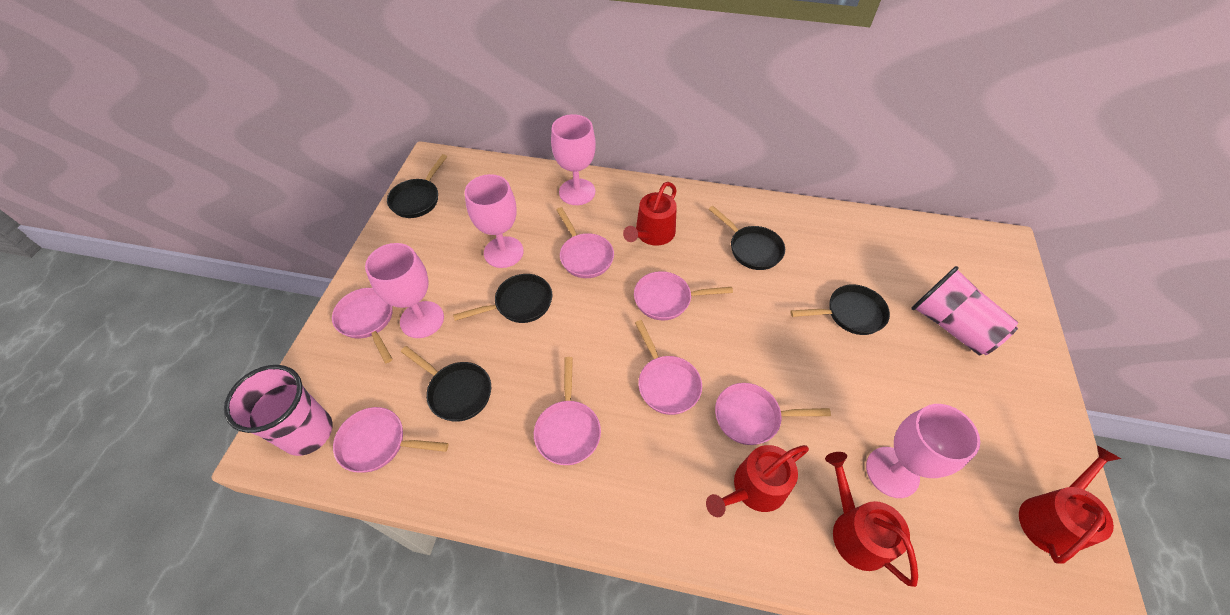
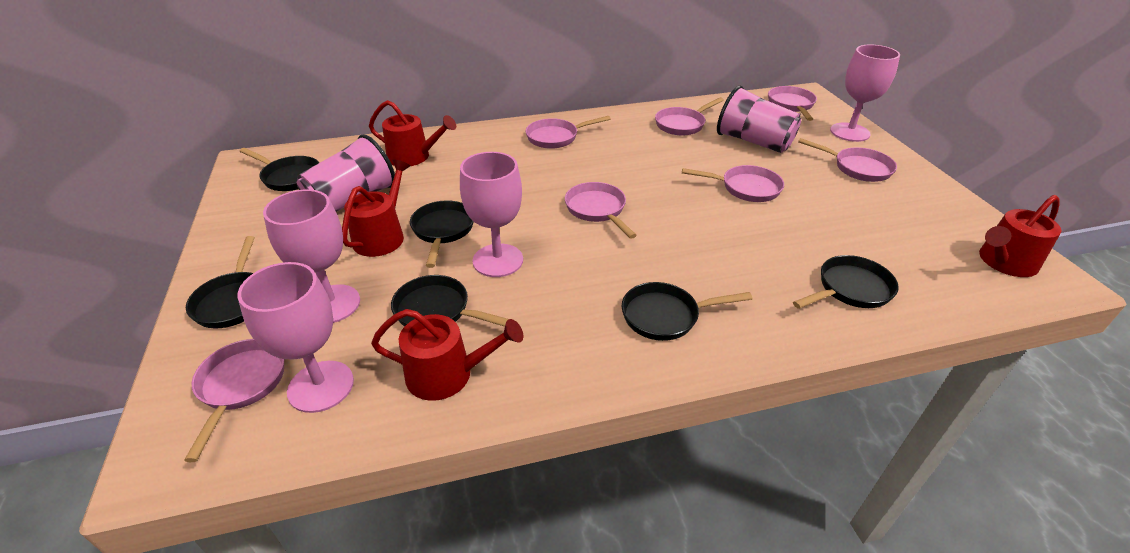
black pan: 5 -> 6

